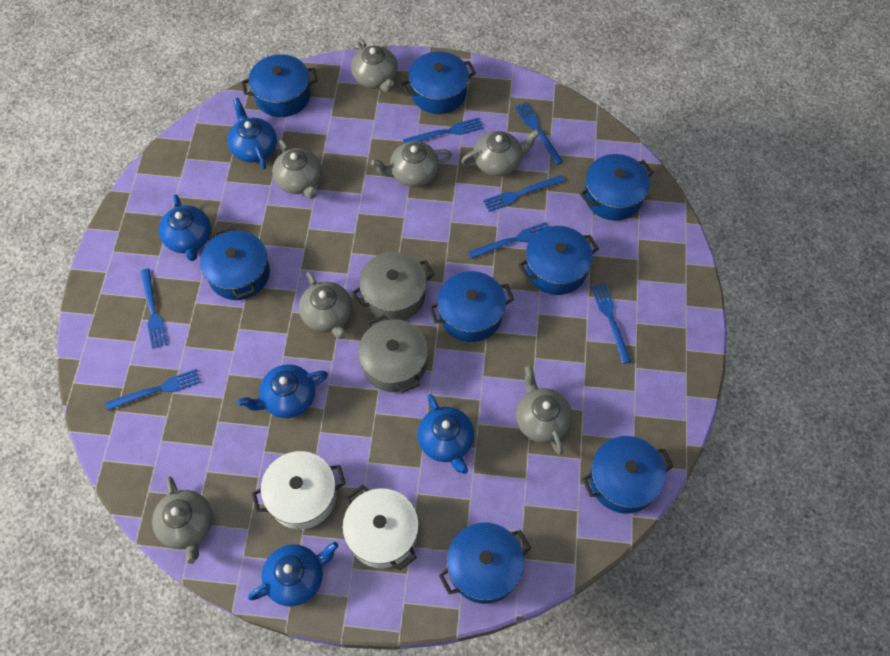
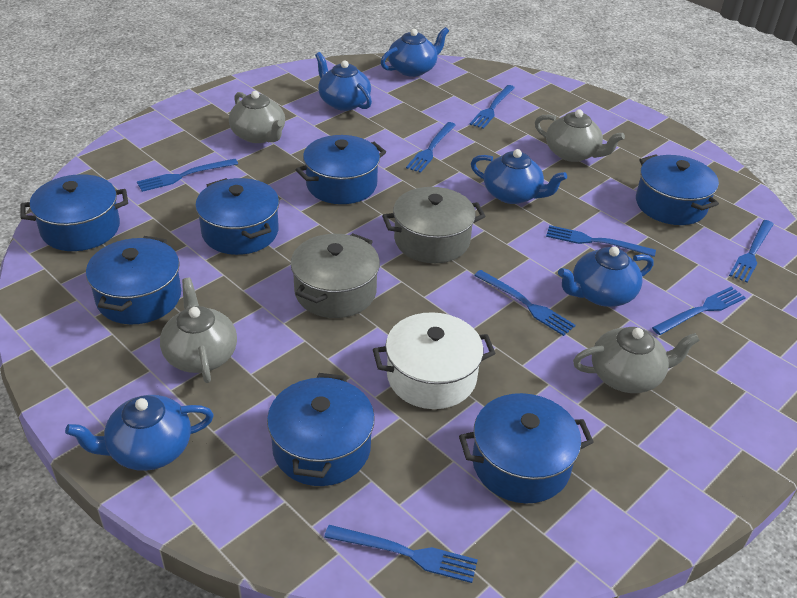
blue fork: 7 -> 8
blue pot: 8 -> 7
grey teapot: 7 -> 4
white pot: 2 -> 1

